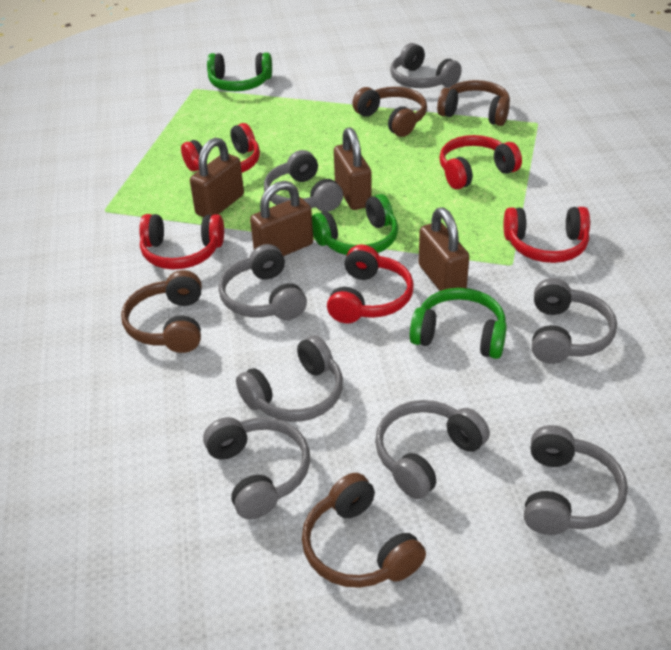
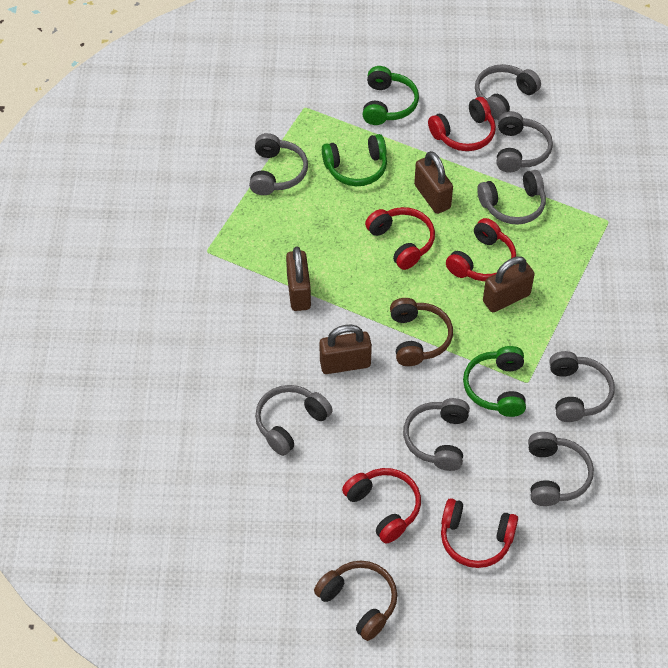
brown headphones: 4 -> 2

